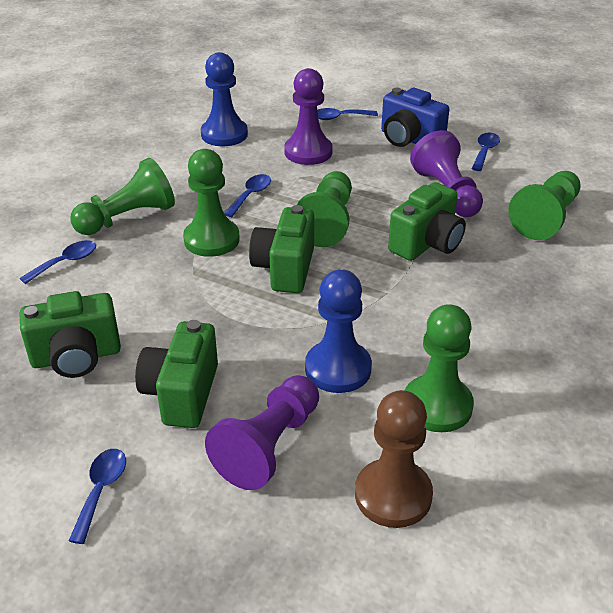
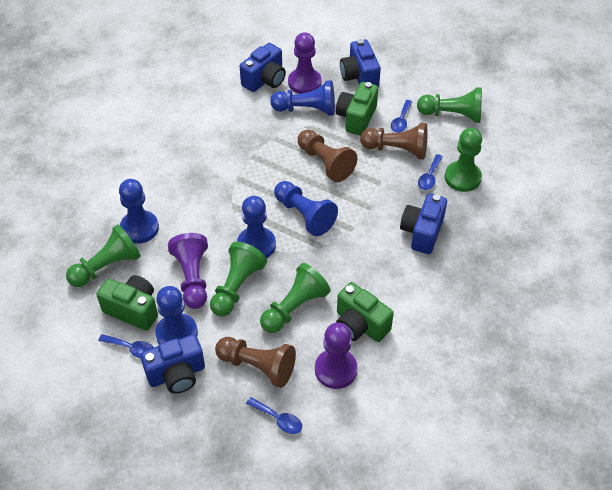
blue camera: 1 -> 4
blue pawn: 2 -> 5
blue spoon: 5 -> 4
brown pawn: 1 -> 3
green camera: 4 -> 3

